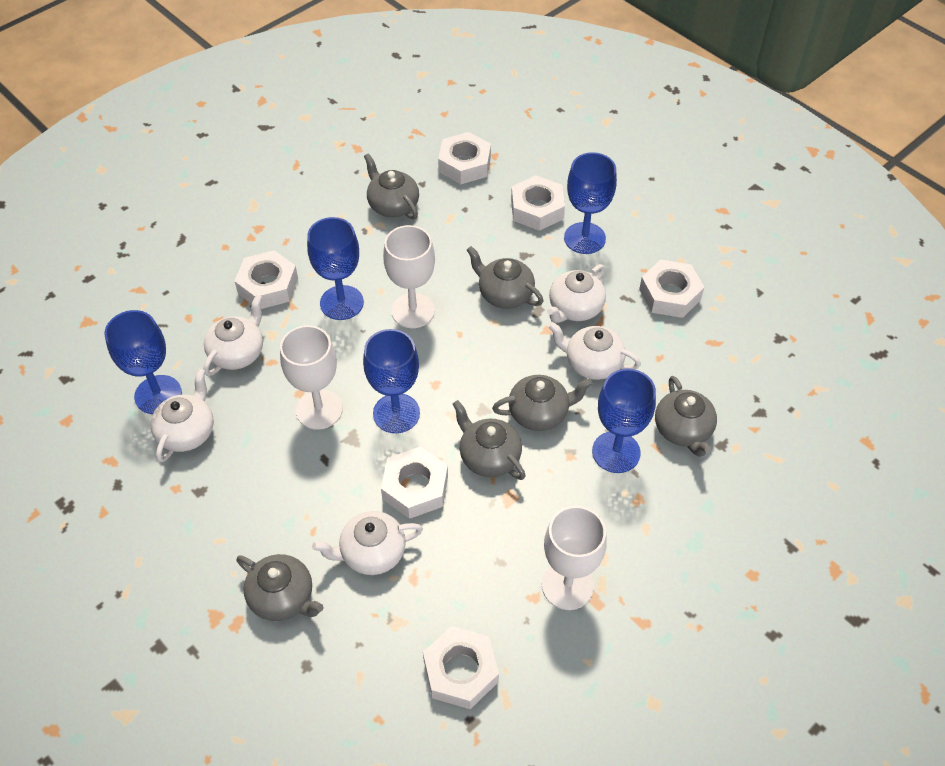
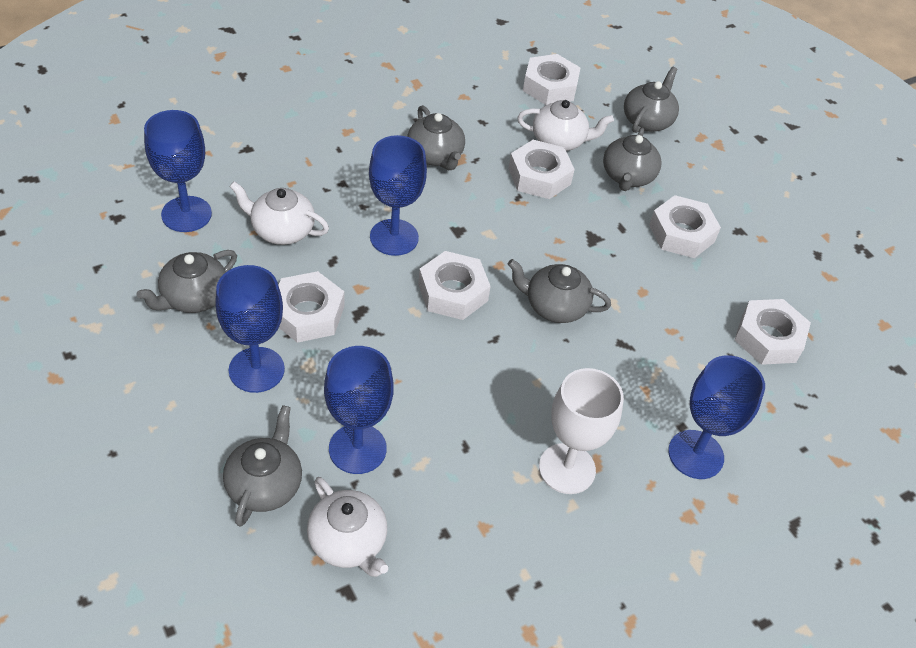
white goblet: 3 -> 1
white teapot: 5 -> 3

